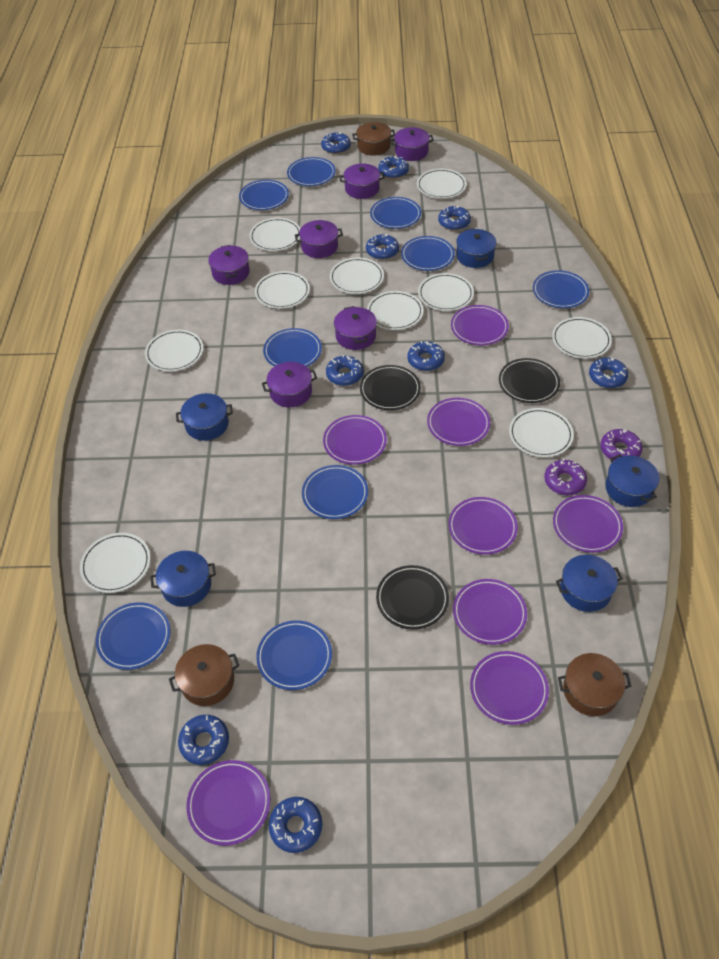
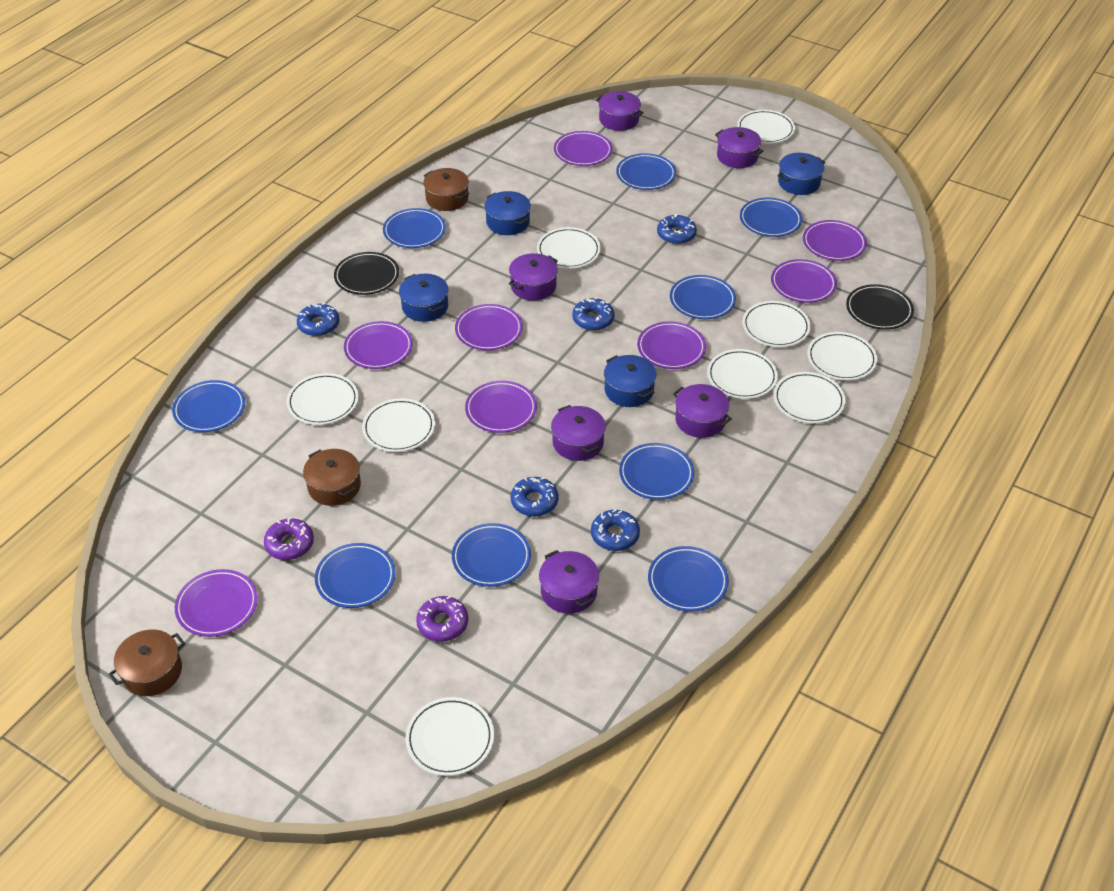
black plate: 3 -> 2
blue donut: 9 -> 5
blue pot: 5 -> 4
white plate: 10 -> 9

